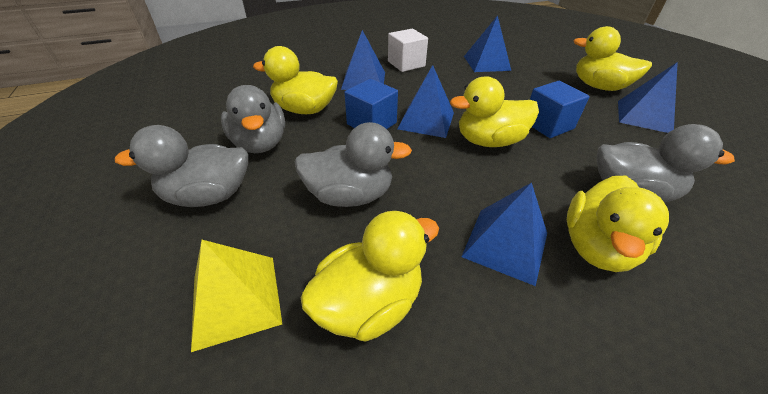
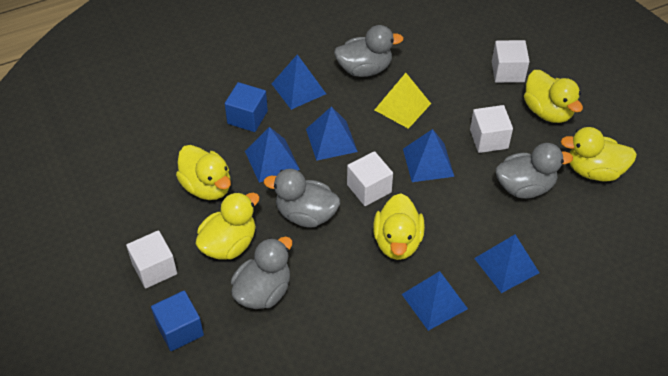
blue pyramid: 5 -> 6
white cube: 1 -> 4

